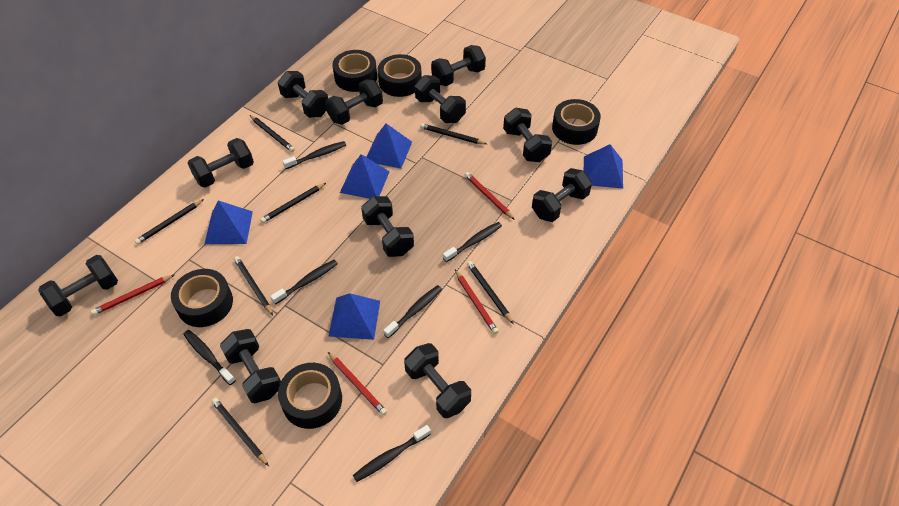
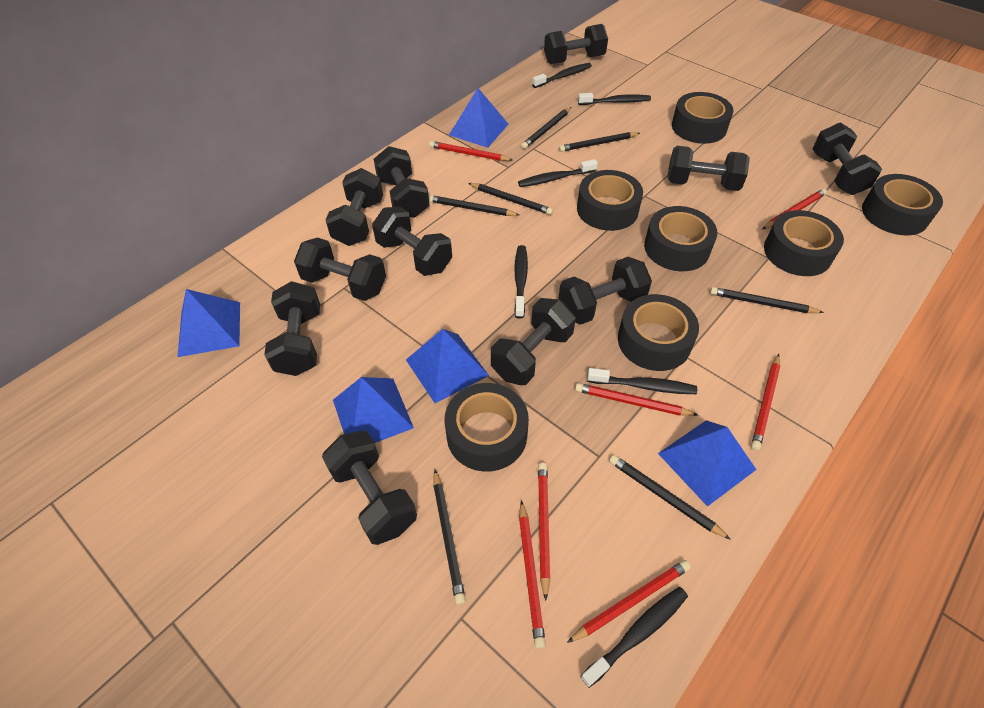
black tape: 5 -> 7
red pencil: 4 -> 7

